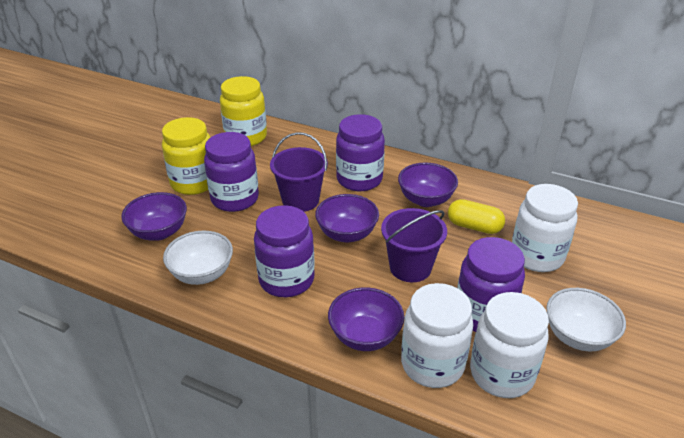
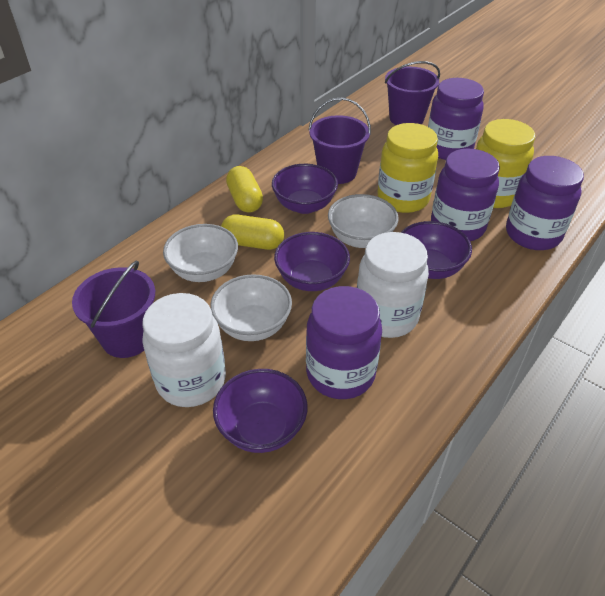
purple bucket: 2 -> 3
white bowl: 2 -> 3
white jar: 3 -> 2
yellow capsule: 1 -> 2

